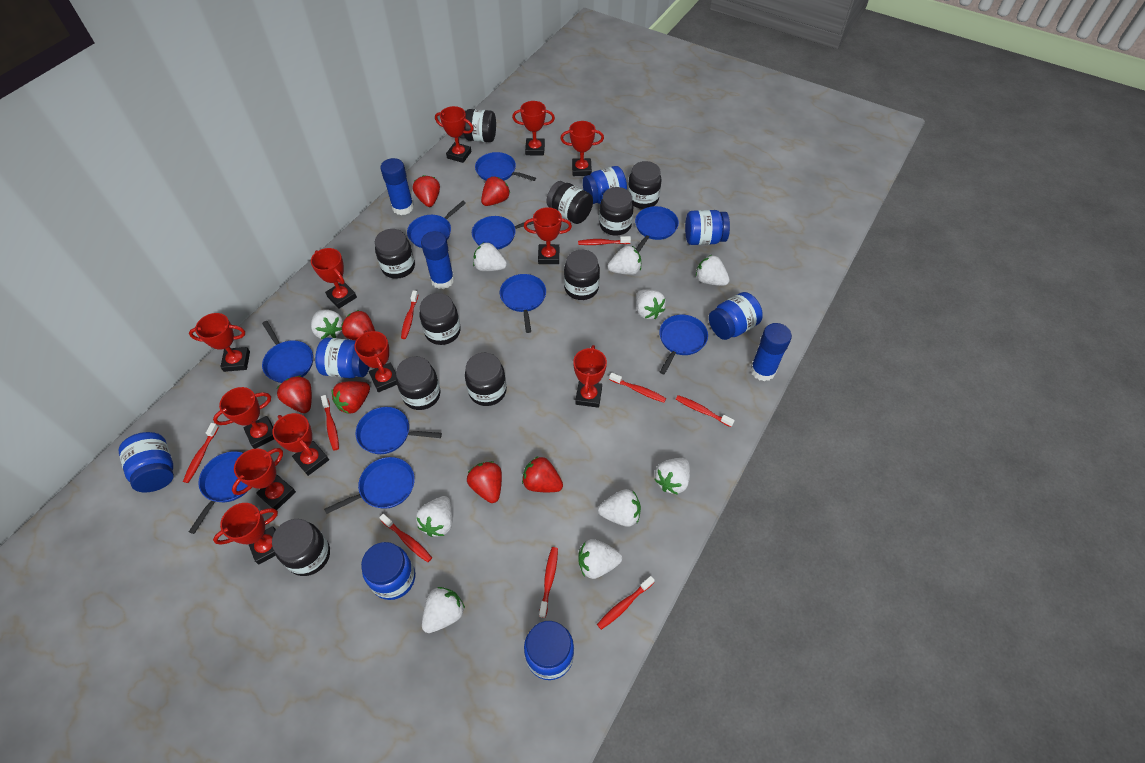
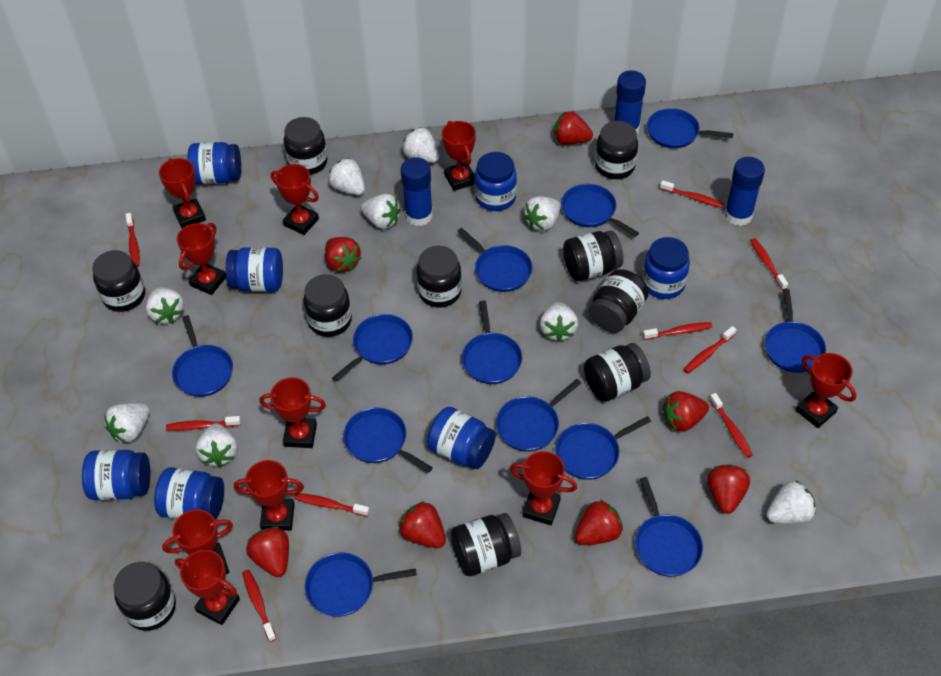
blue pan: 10 -> 12
red trophy: 12 -> 10
white strawberry: 10 -> 9

